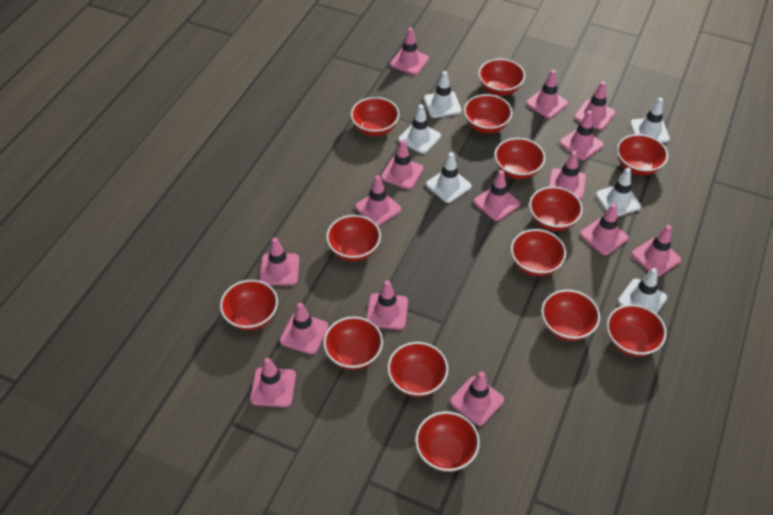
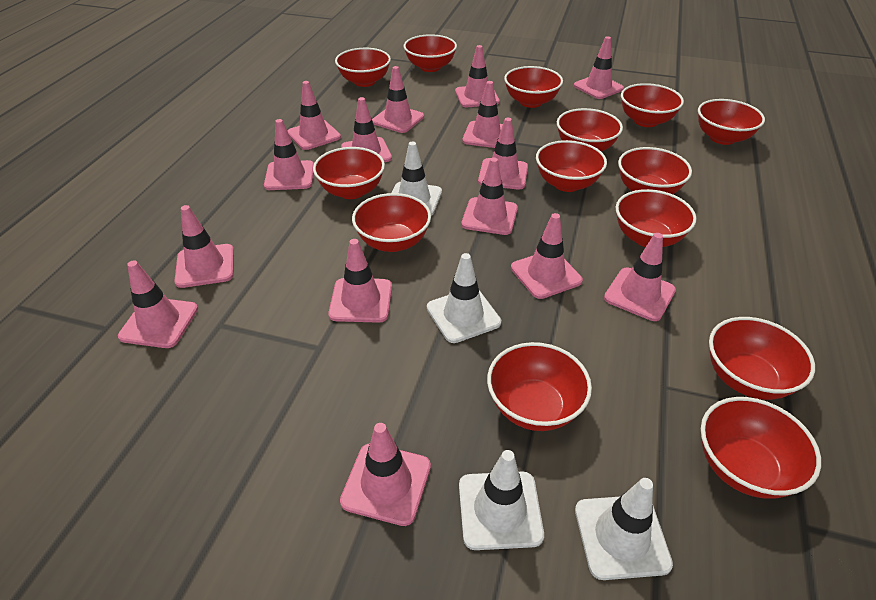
white traffic cone: 6 -> 4

